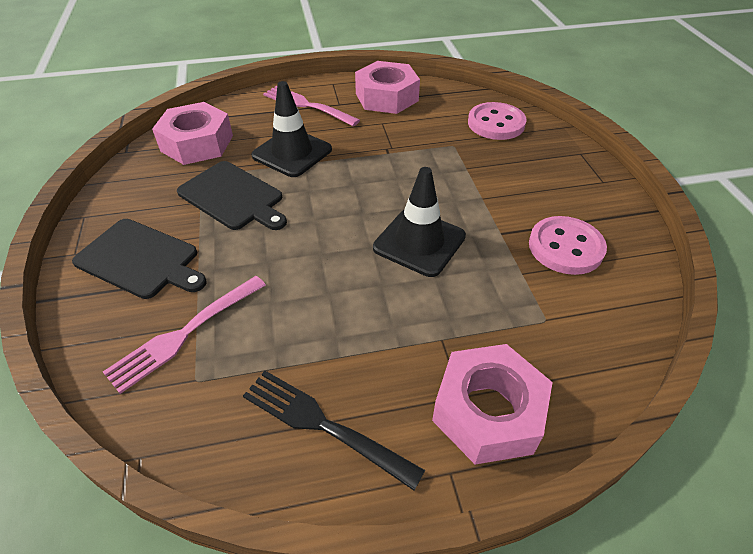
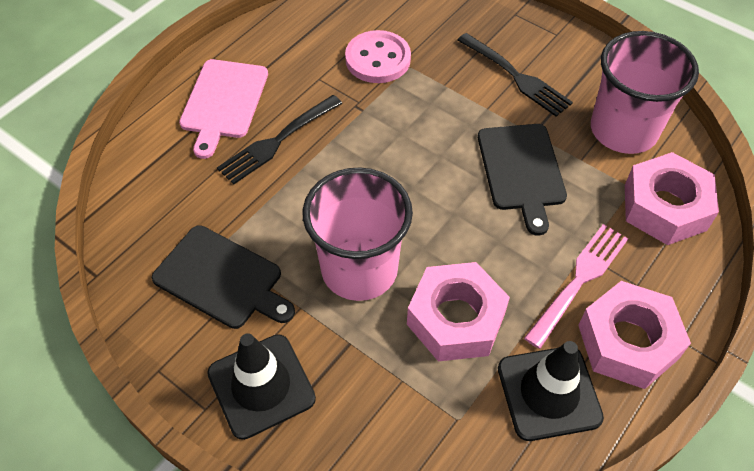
black fork: 1 -> 2
pink button: 2 -> 1
pink cup: 0 -> 2
pink cutting board: 0 -> 1
pink fork: 2 -> 1

